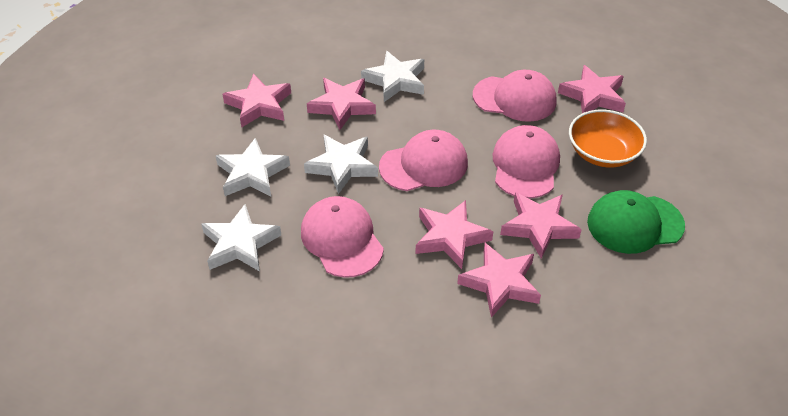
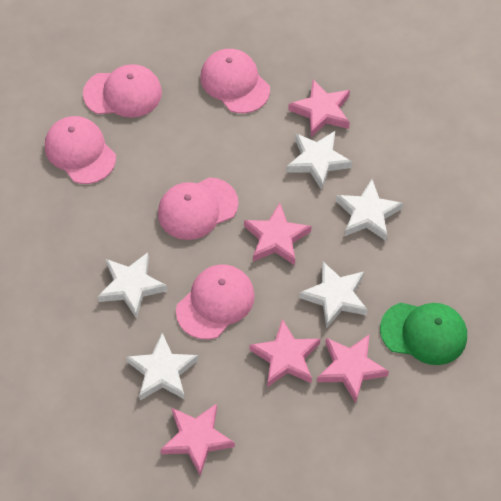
orange bowl: 1 -> 0
pink cap: 4 -> 5
pink star: 6 -> 5
white star: 4 -> 5

